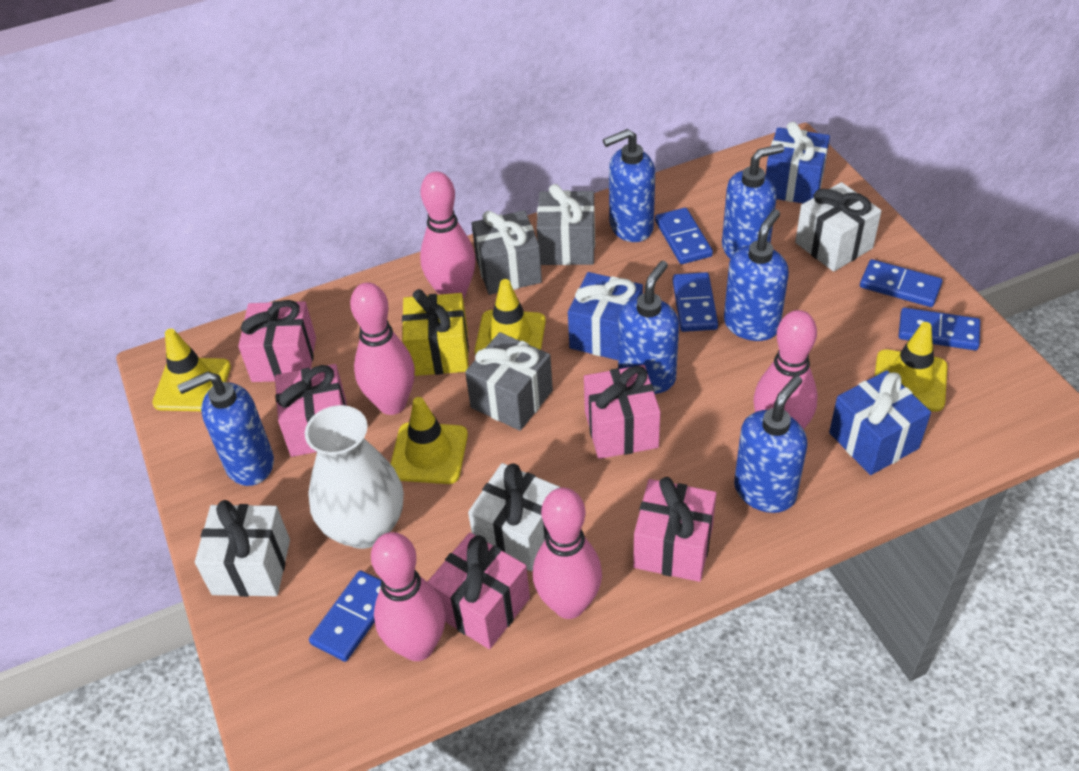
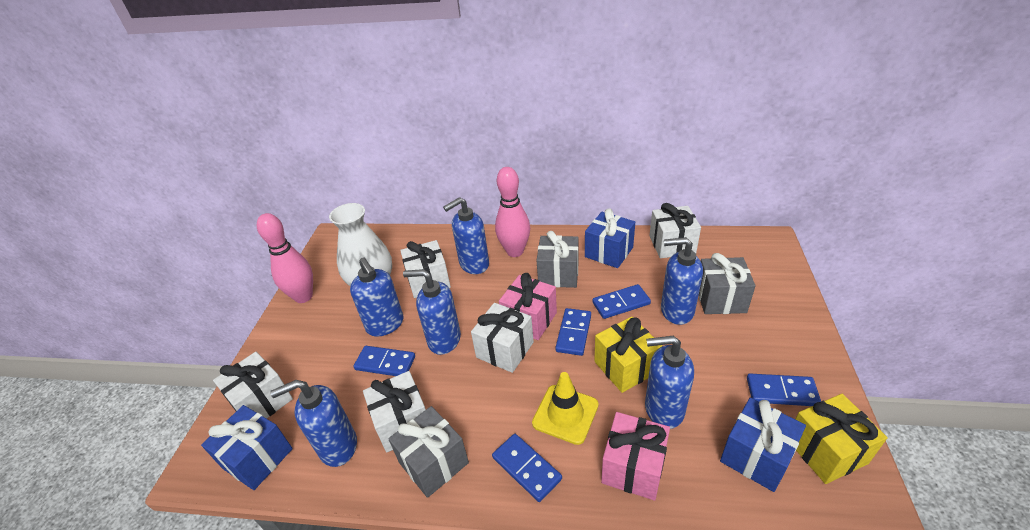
pink bowling pin: 5 -> 2
pink gift: 5 -> 2
white gift: 3 -> 5
yellow gift: 1 -> 2
yellow traffic cone: 4 -> 1

